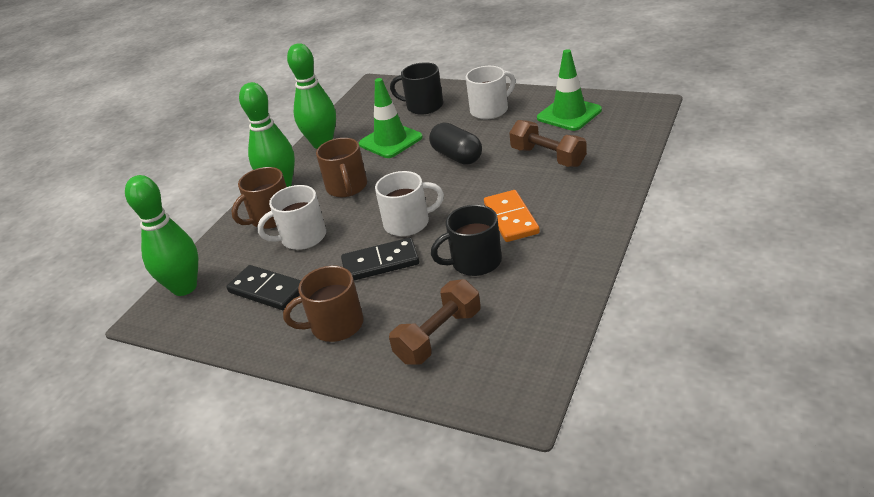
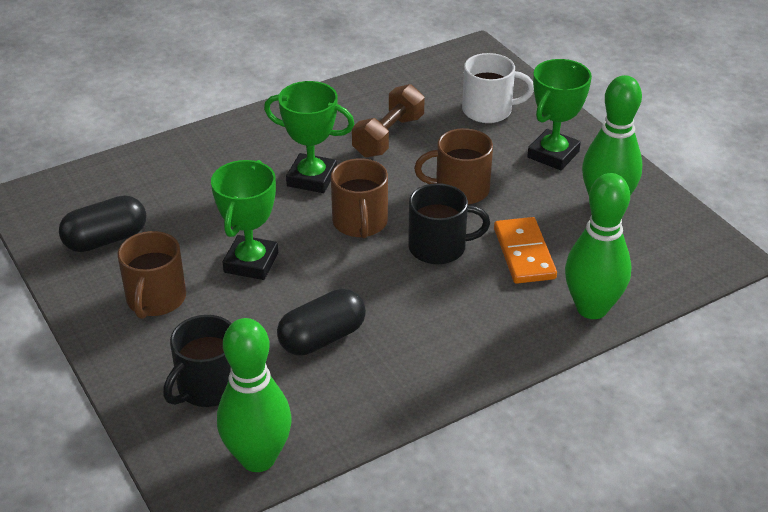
black capsule: 1 -> 2
black domino: 2 -> 0
brown dumbbell: 2 -> 1
green traffic cone: 2 -> 0
green trophy: 0 -> 3
white mug: 3 -> 1

